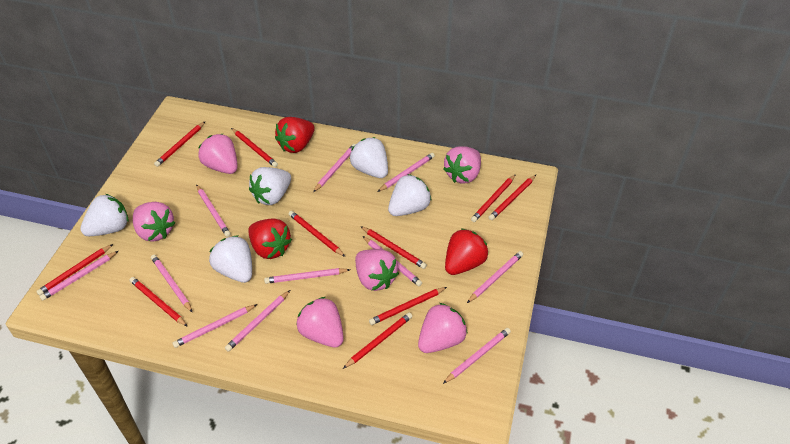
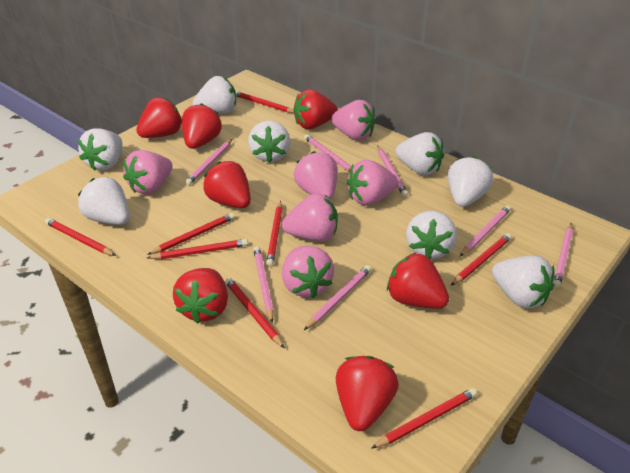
pink pencil: 11 -> 7
red pencil: 10 -> 8
red strawberry: 3 -> 7
white strawberry: 5 -> 8

